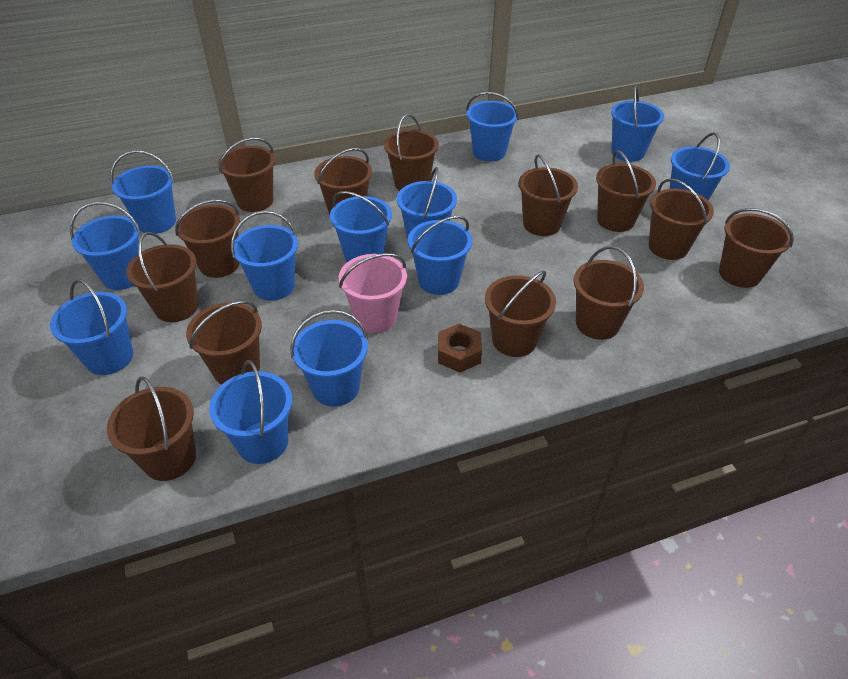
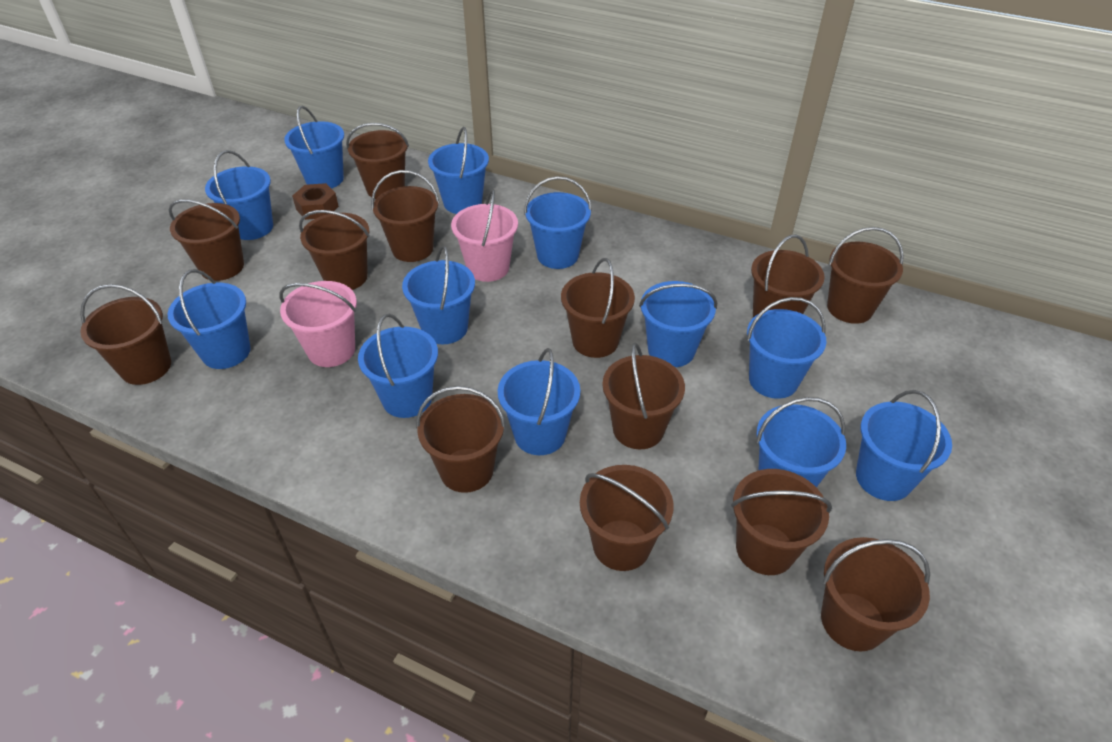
pink bucket: 1 -> 2

